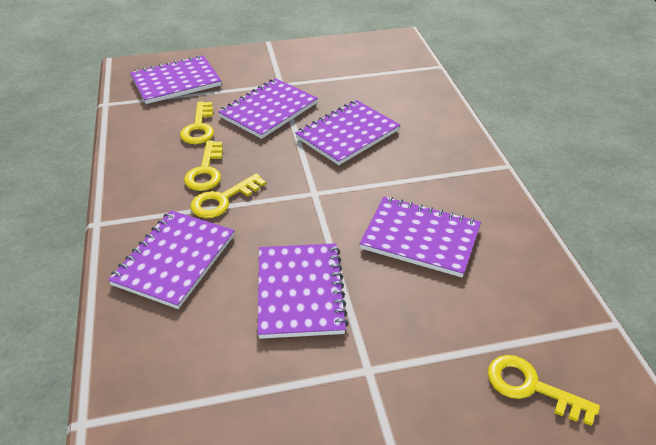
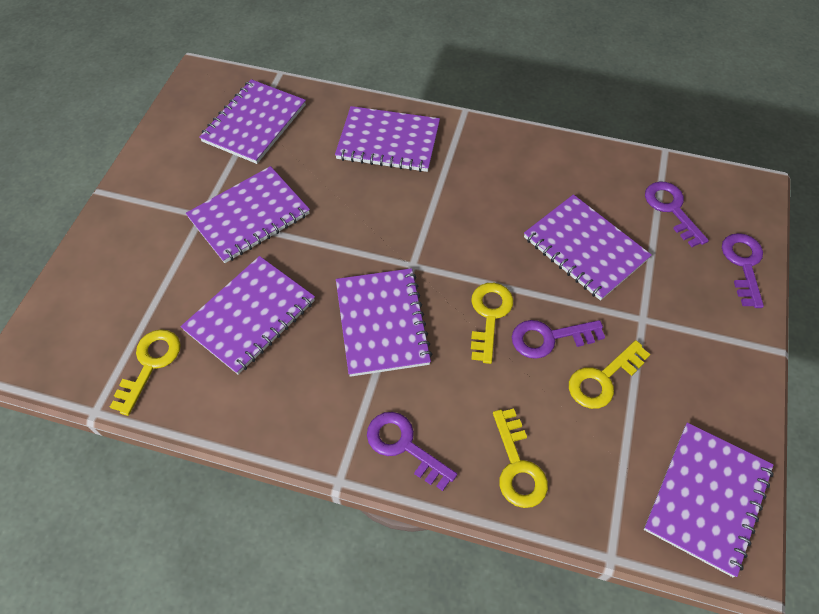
purple key: 0 -> 4
purple notebook: 6 -> 7

